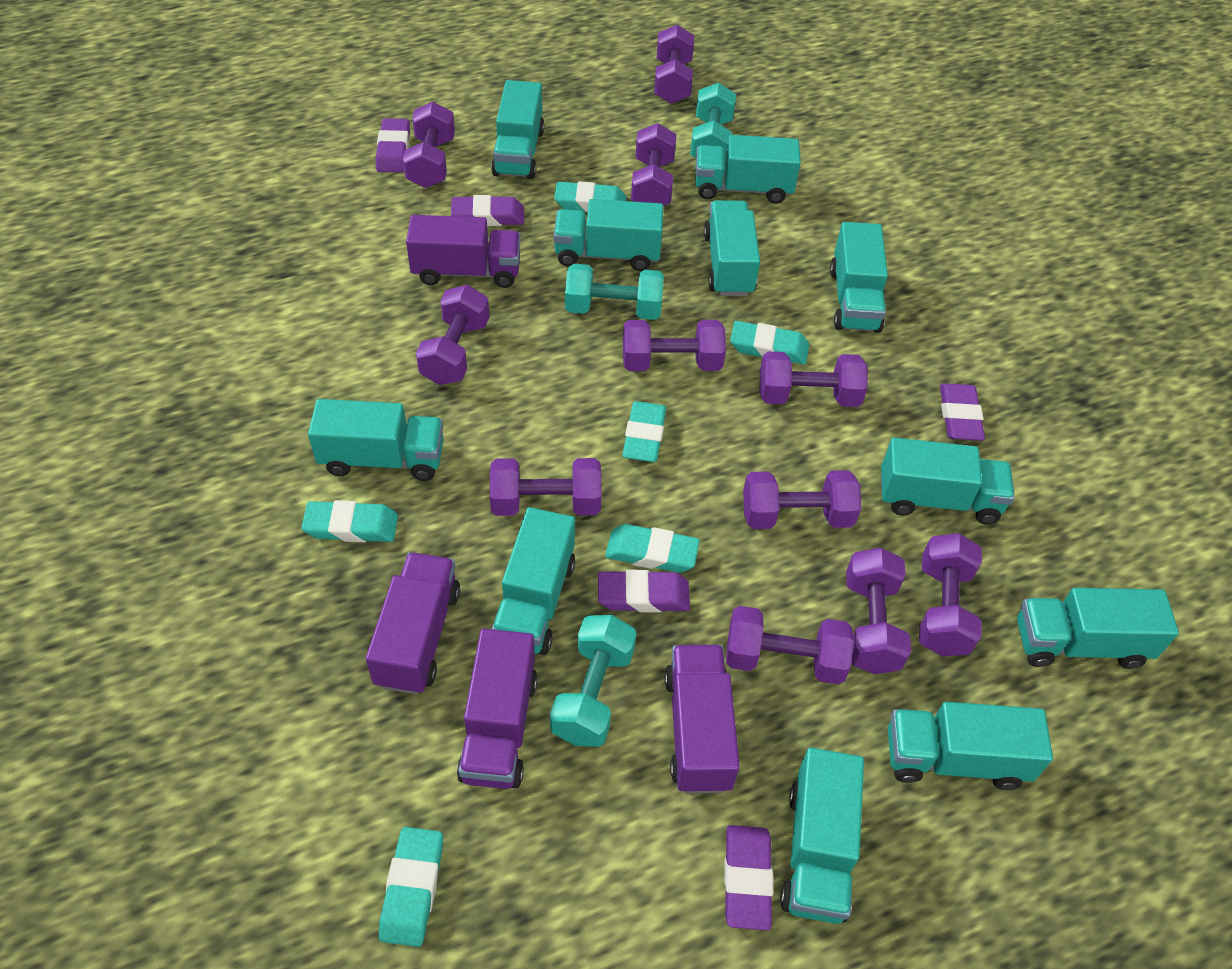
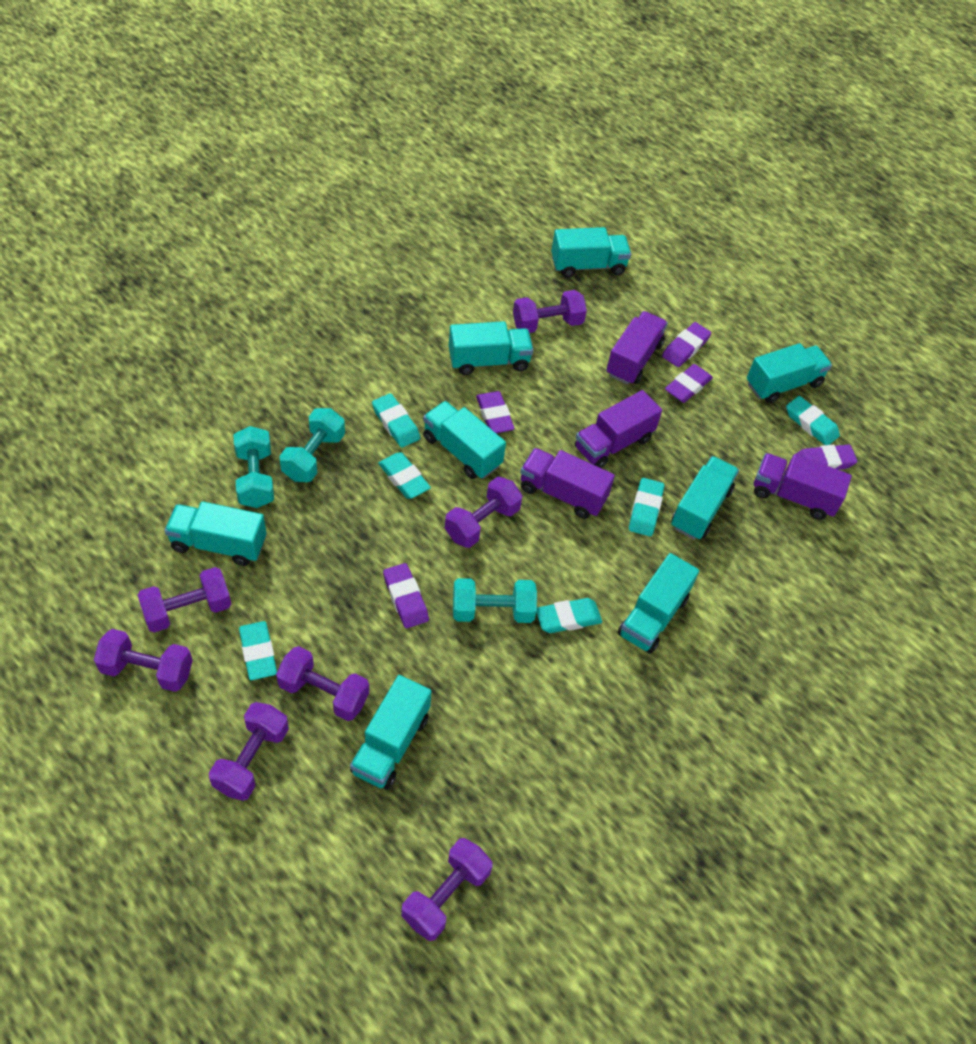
purple dumbbell: 11 -> 7
turquoise truck: 11 -> 8

